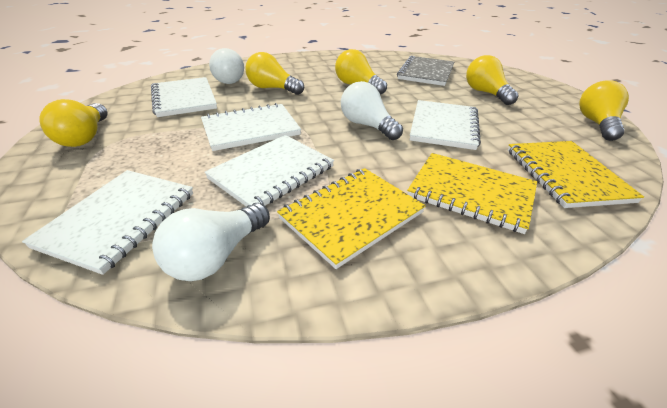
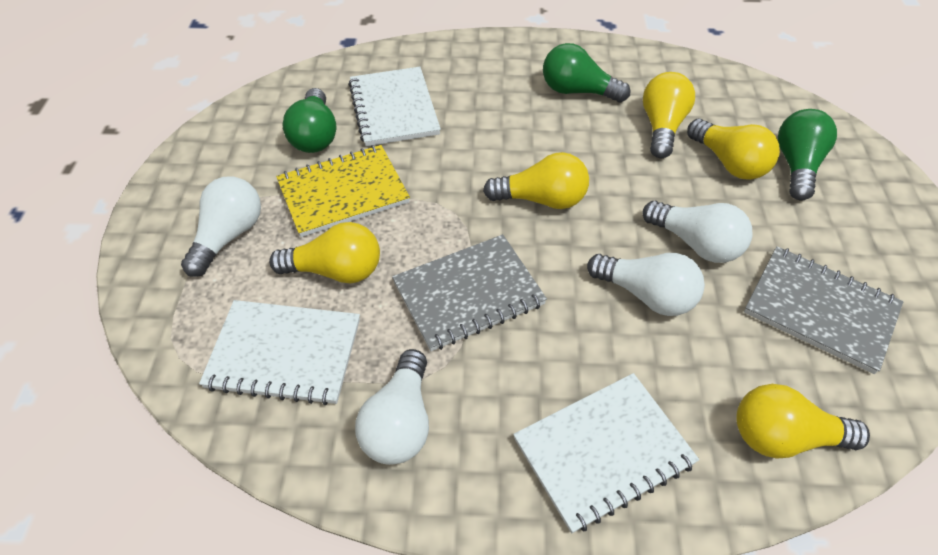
green light bulb: 0 -> 3
grey notebook: 1 -> 2
white light bulb: 3 -> 4
white notebook: 5 -> 3
yellow notebook: 3 -> 1

